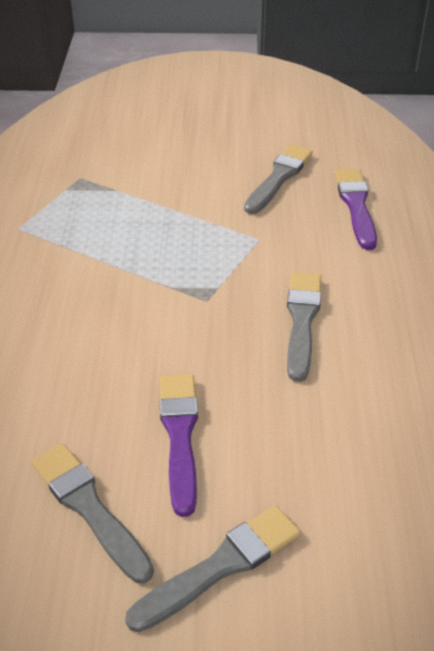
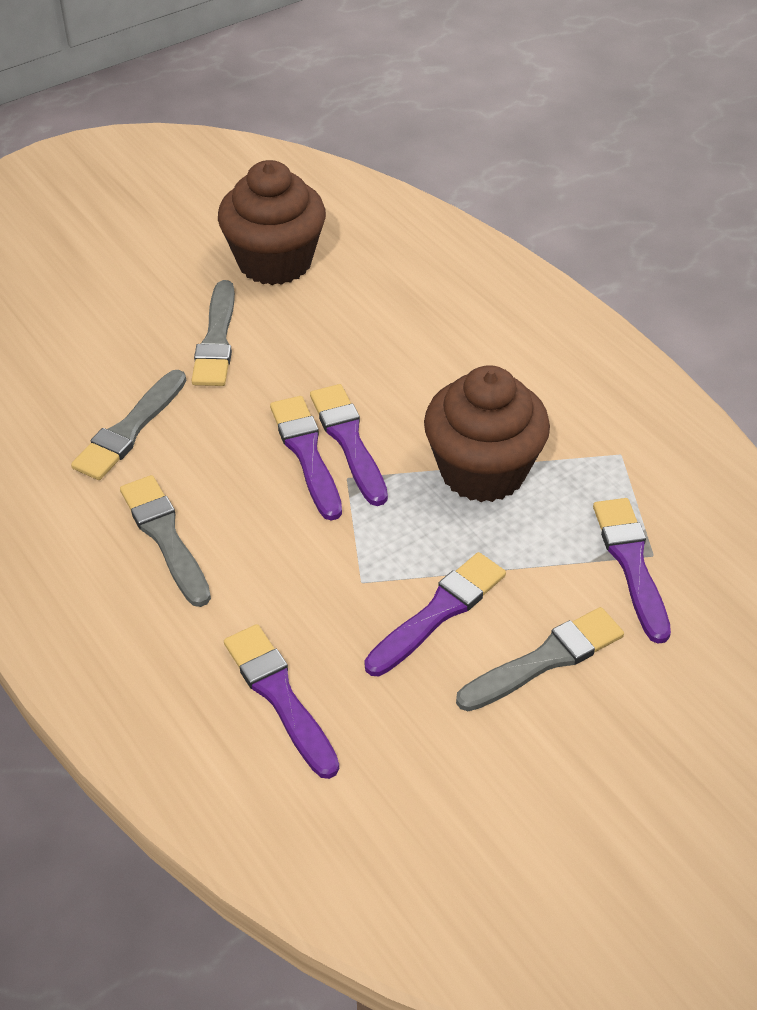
brown cupcake: 0 -> 2
purple brush: 2 -> 5

